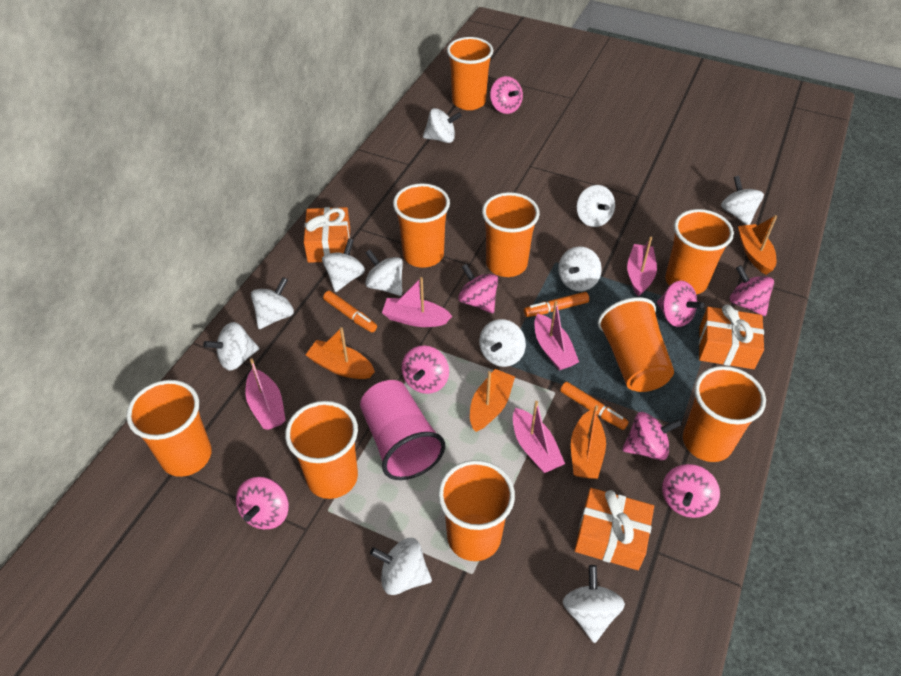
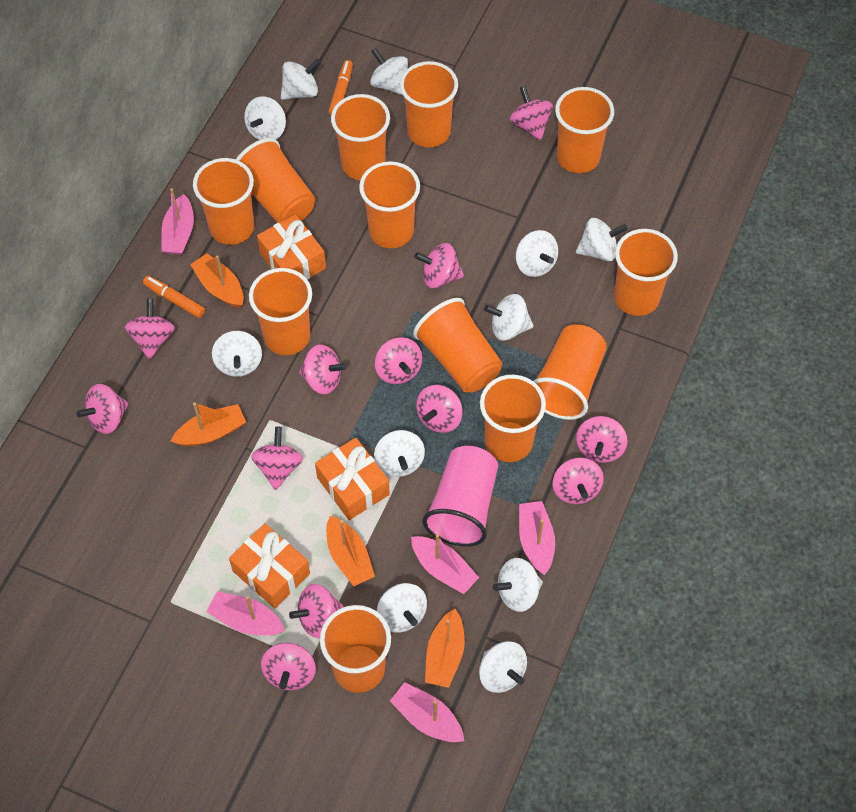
orange cup: 9 -> 12
orange marker: 3 -> 2
pink spinning top: 8 -> 12

